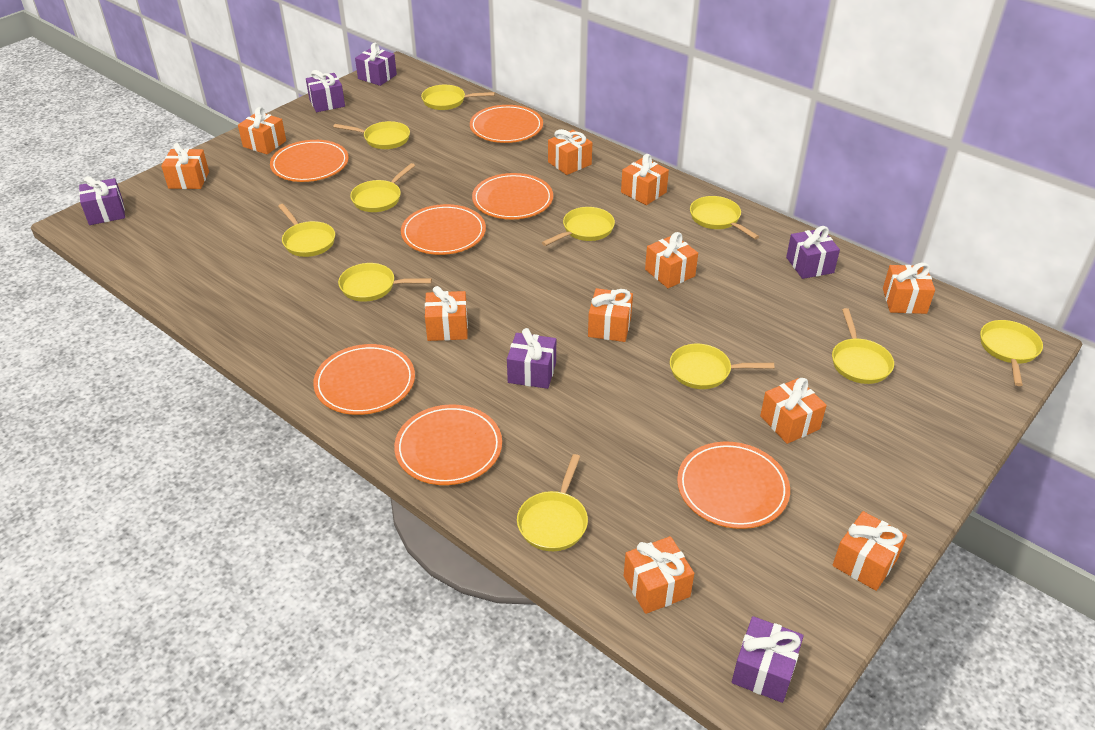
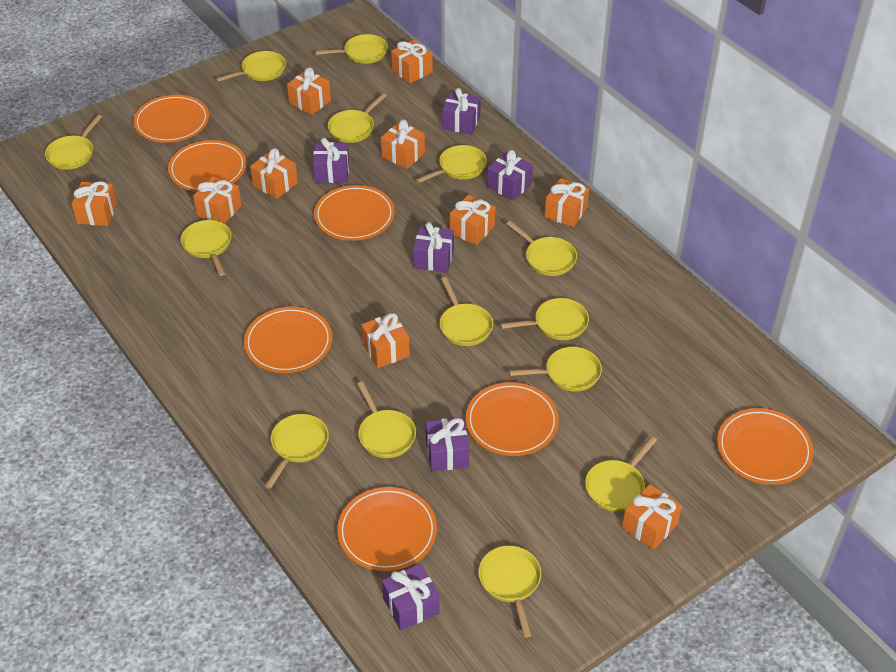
orange gift: 11 -> 10
yellow pan: 11 -> 14

